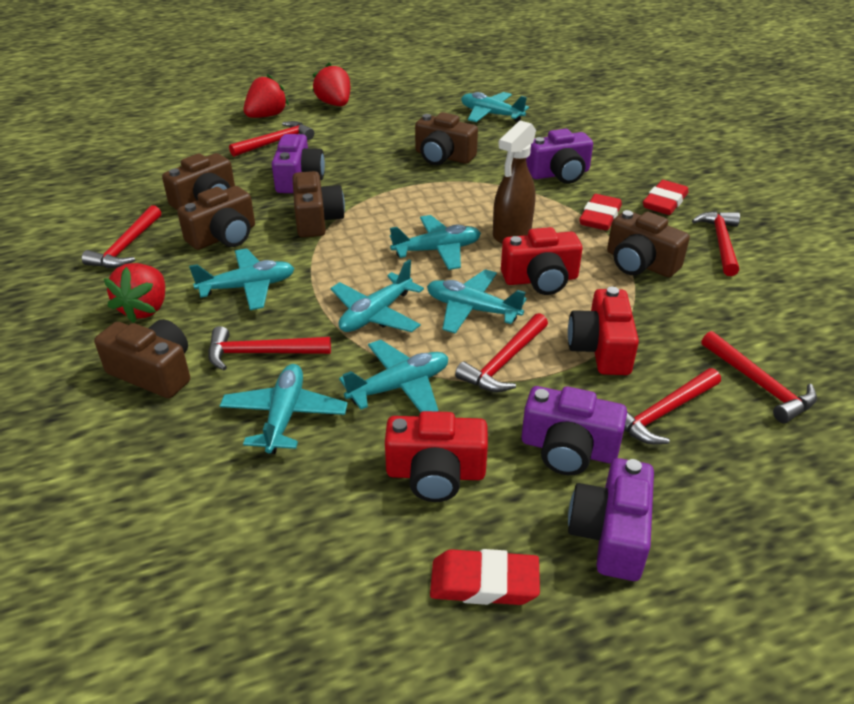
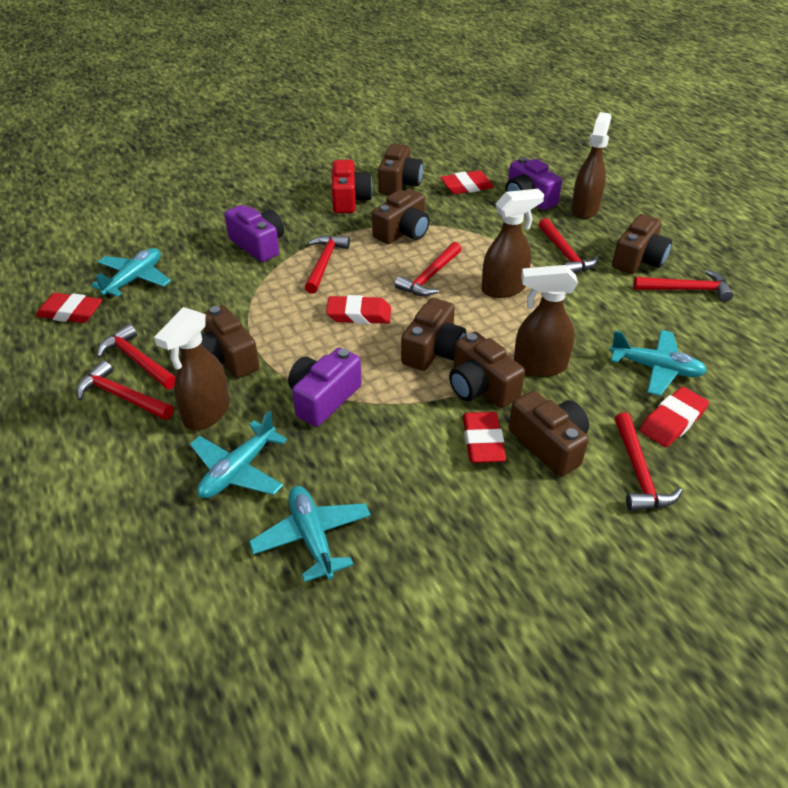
brown camera: 6 -> 7
brown spray bottle: 1 -> 4
purple camera: 4 -> 3
red camera: 3 -> 1
red eraser: 3 -> 5
red strawberry: 3 -> 0
turquoise plane: 7 -> 4

